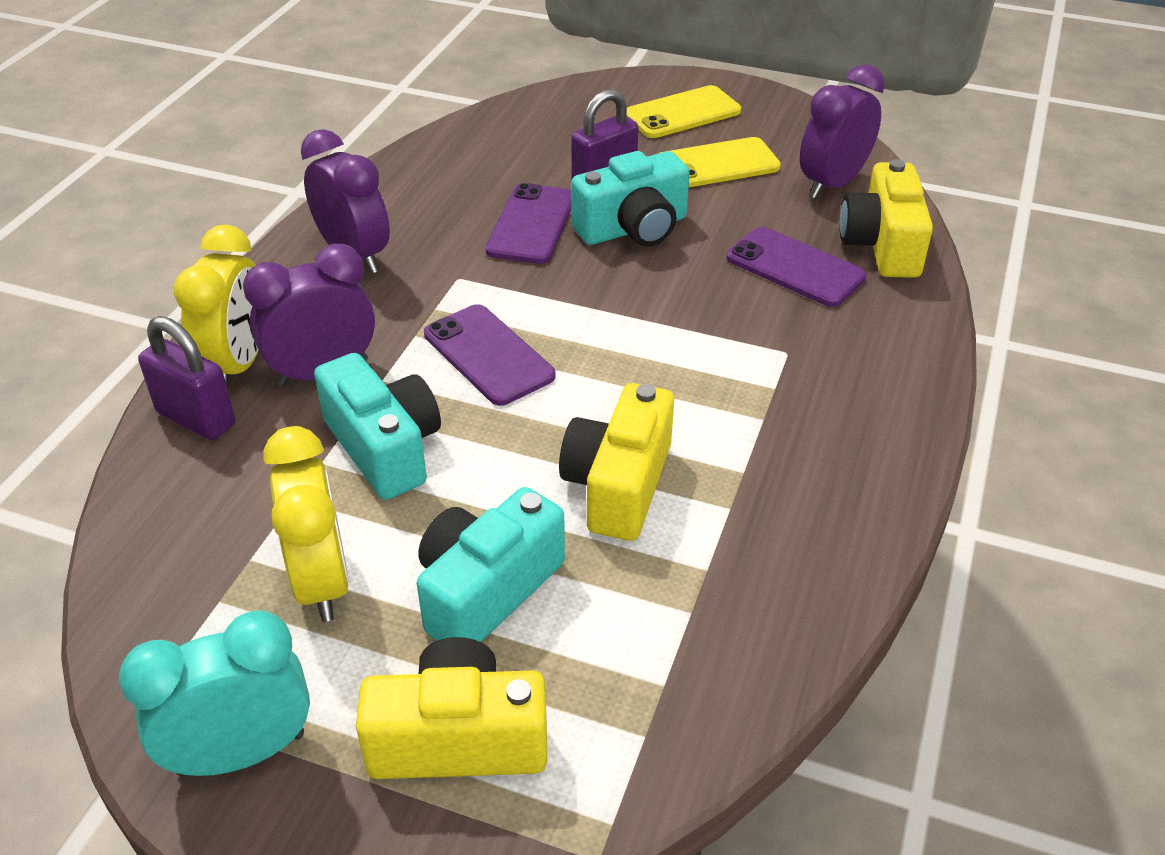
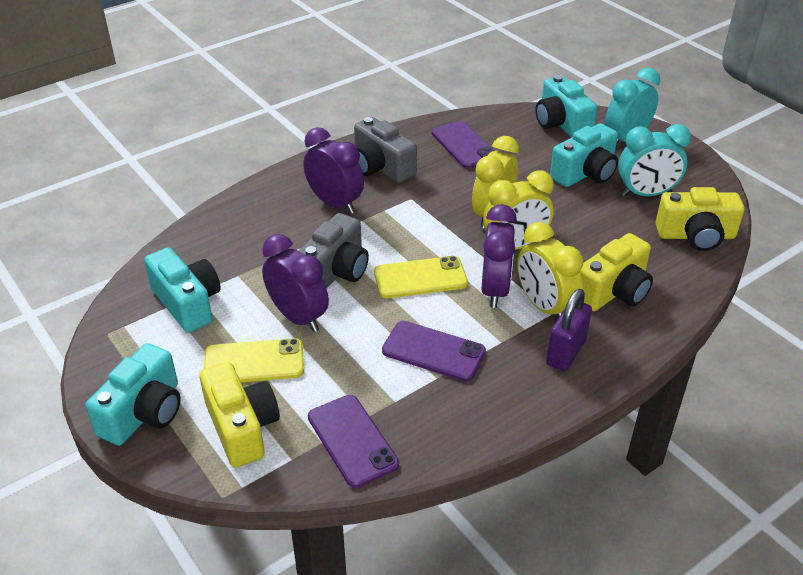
grey camera: 0 -> 2
purple padlock: 2 -> 1
turquoise camera: 3 -> 4
turquoise clock: 1 -> 2
yellow clock: 2 -> 3

